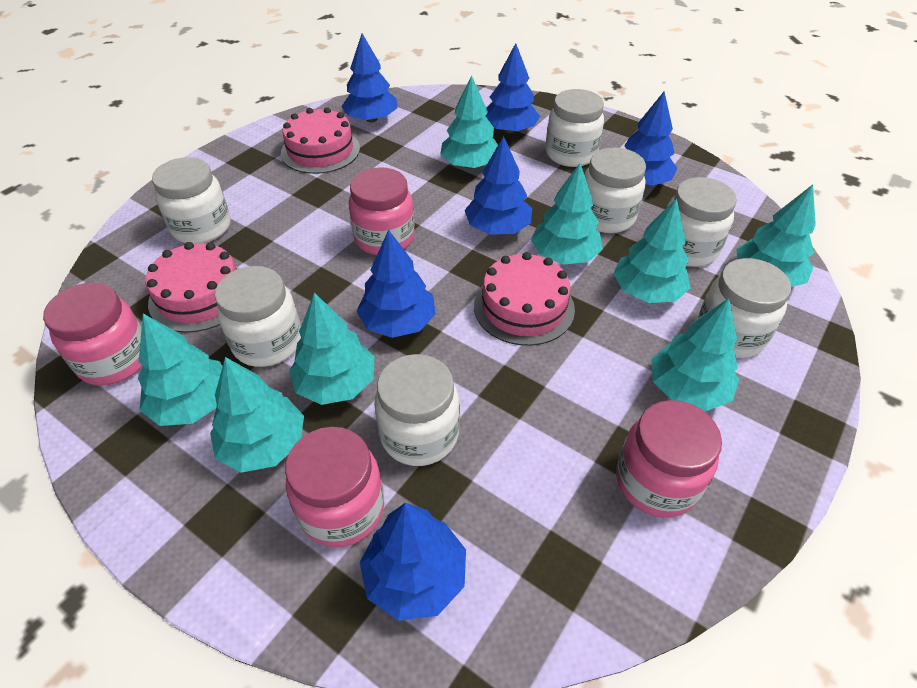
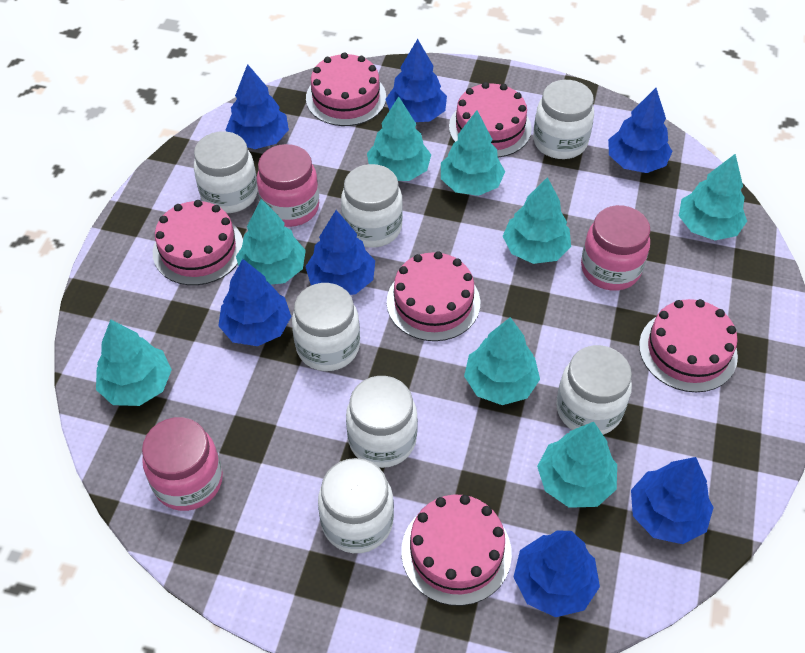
blue tree: 6 -> 7
pink cake: 3 -> 6
pink jar: 4 -> 3

